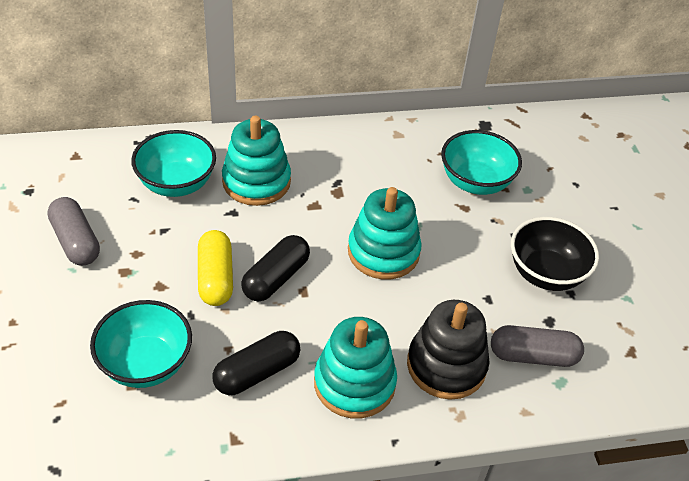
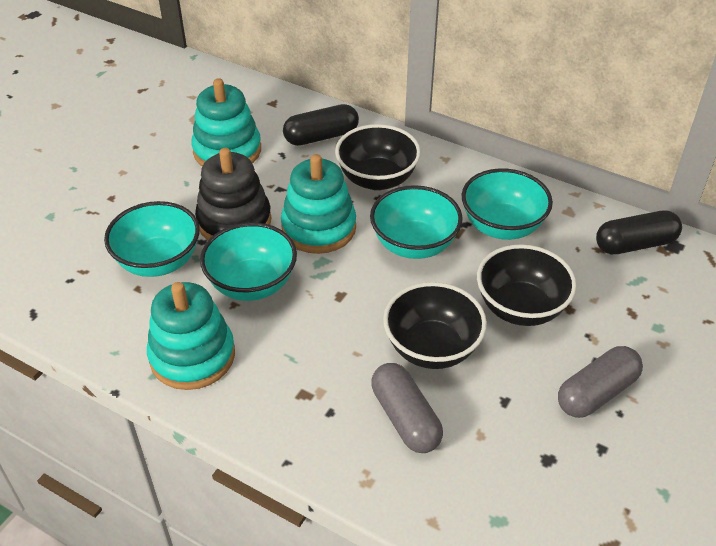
black bowl: 1 -> 3
turquoise bowl: 3 -> 4
yellow capsule: 1 -> 0

